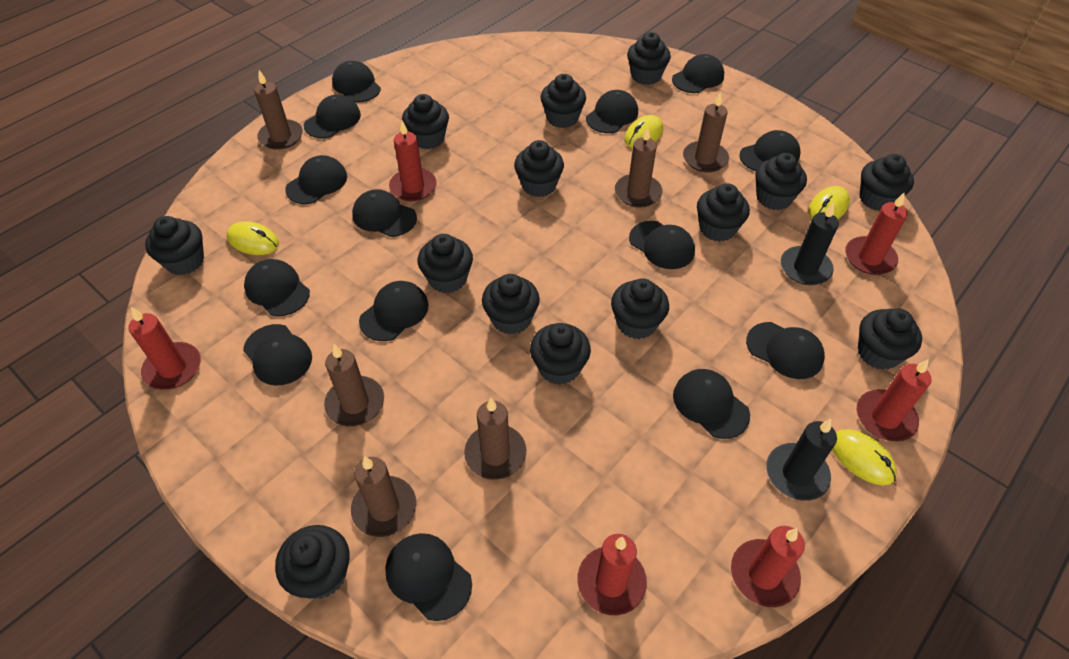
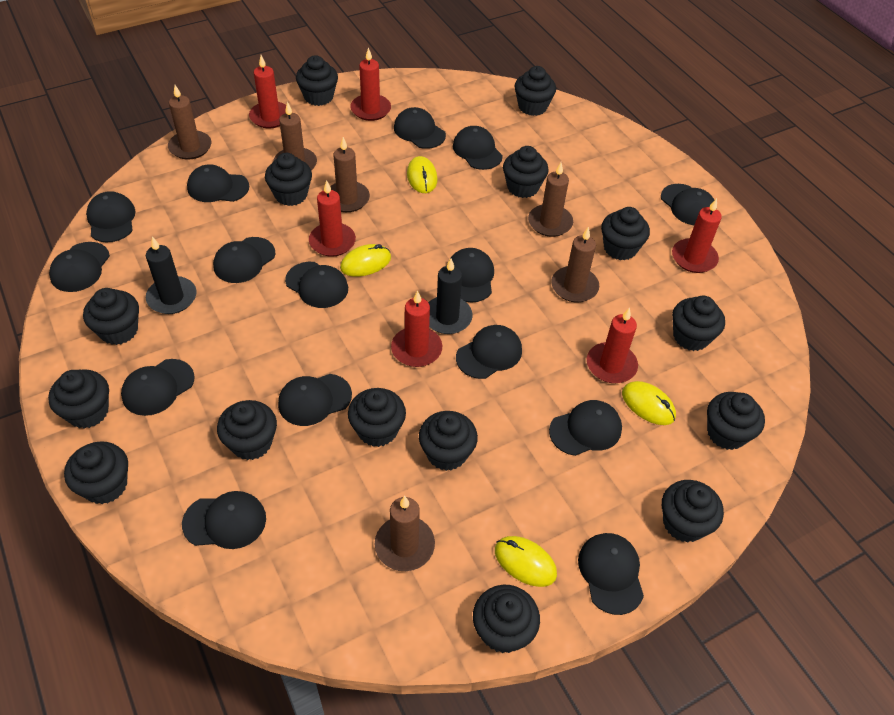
black cap: 14 -> 15
black cupcake: 14 -> 15

